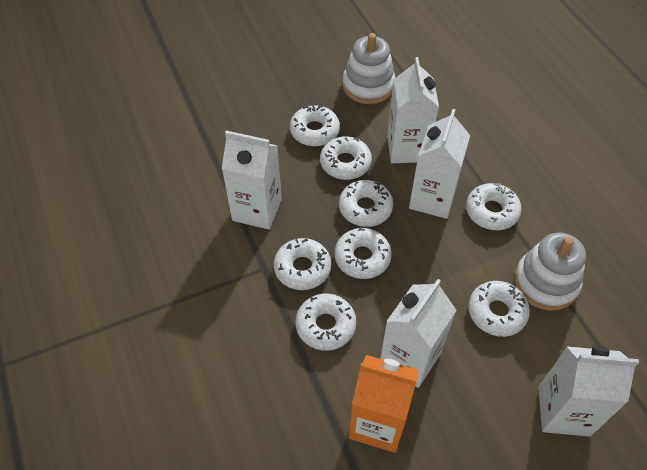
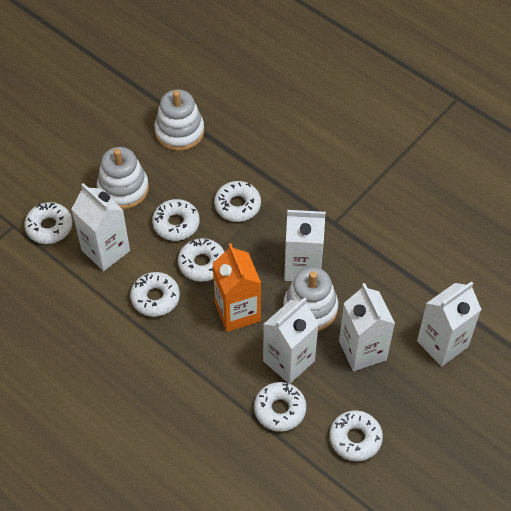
white donut: 8 -> 7
white stacking toy: 2 -> 3

